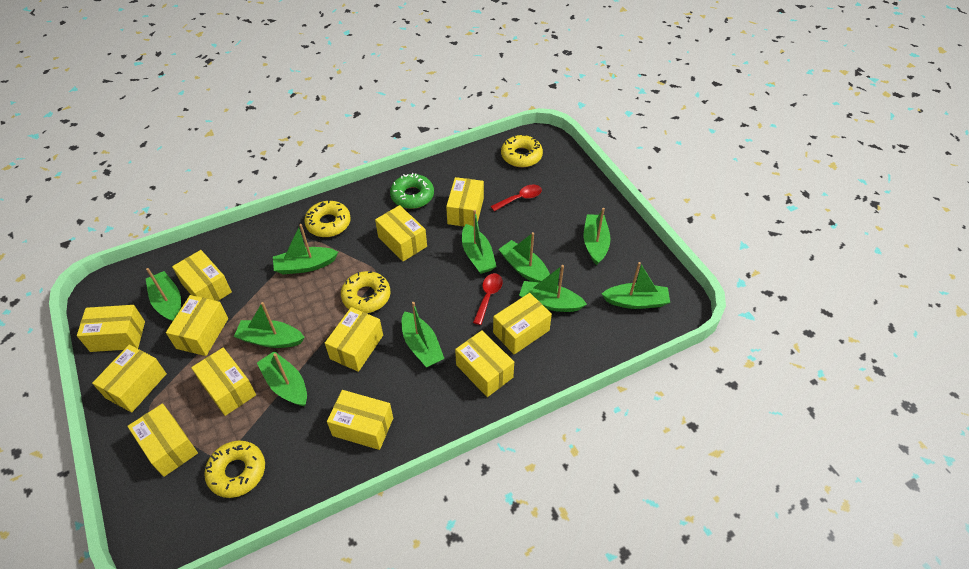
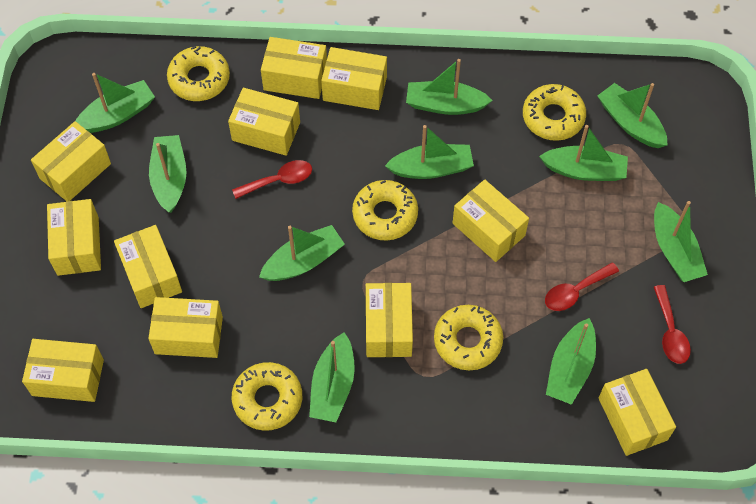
green donut: 1 -> 0
red spoon: 2 -> 3
yellow box: 12 -> 11
yellow donut: 4 -> 5

